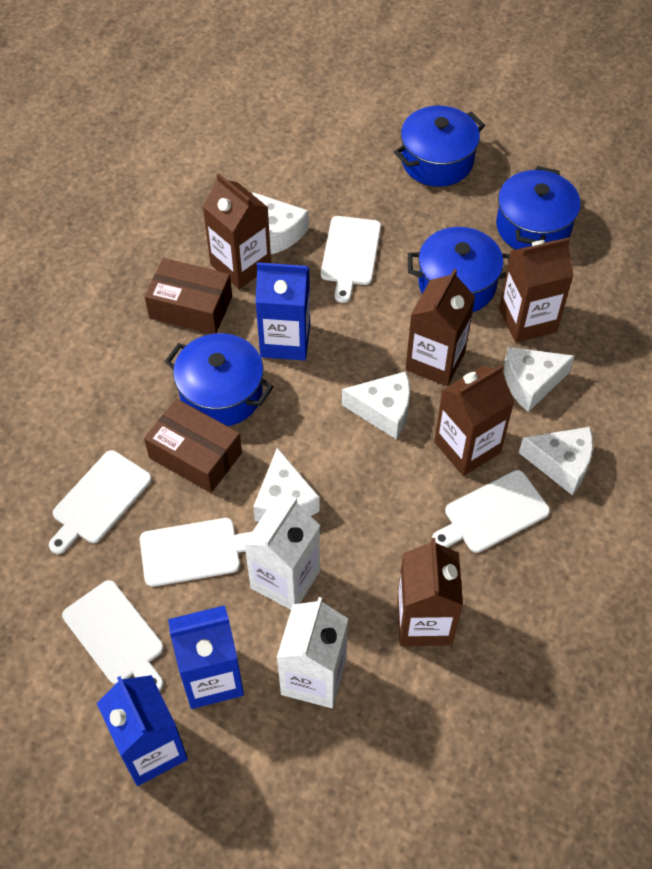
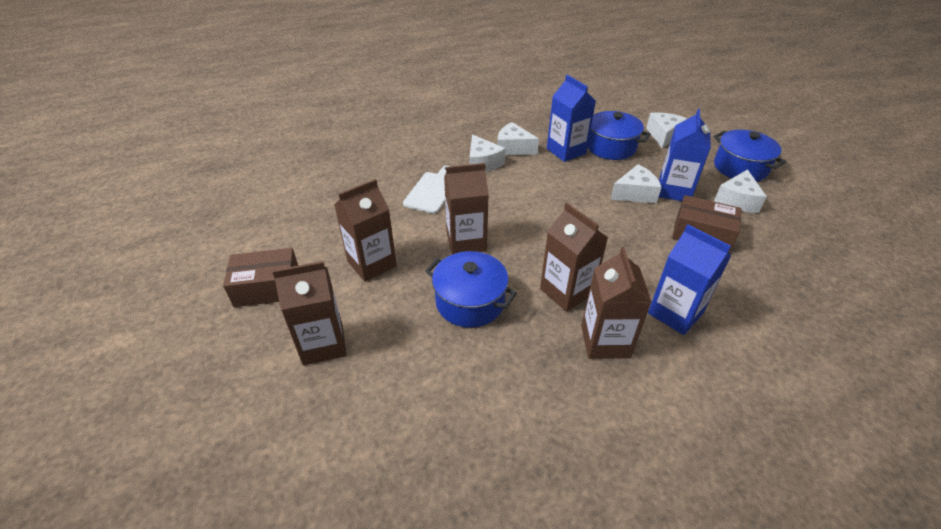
blue pot: 4 -> 3
white carton: 2 -> 0
white cutting board: 5 -> 1

